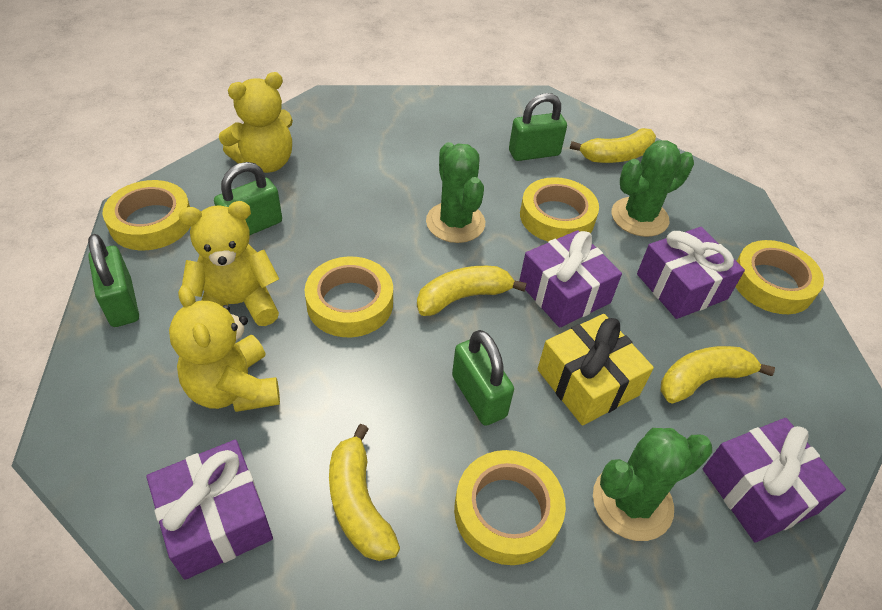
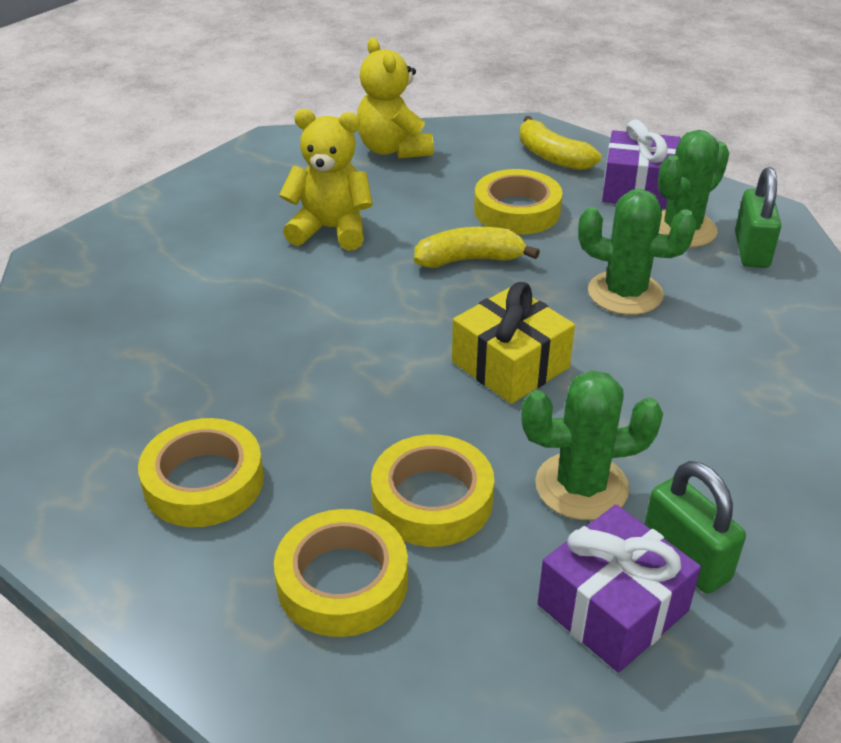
green padlock: 4 -> 2
purple gift: 4 -> 2
yellow banana: 4 -> 2
yellow tape: 5 -> 4
yellow teddy bear: 3 -> 2

